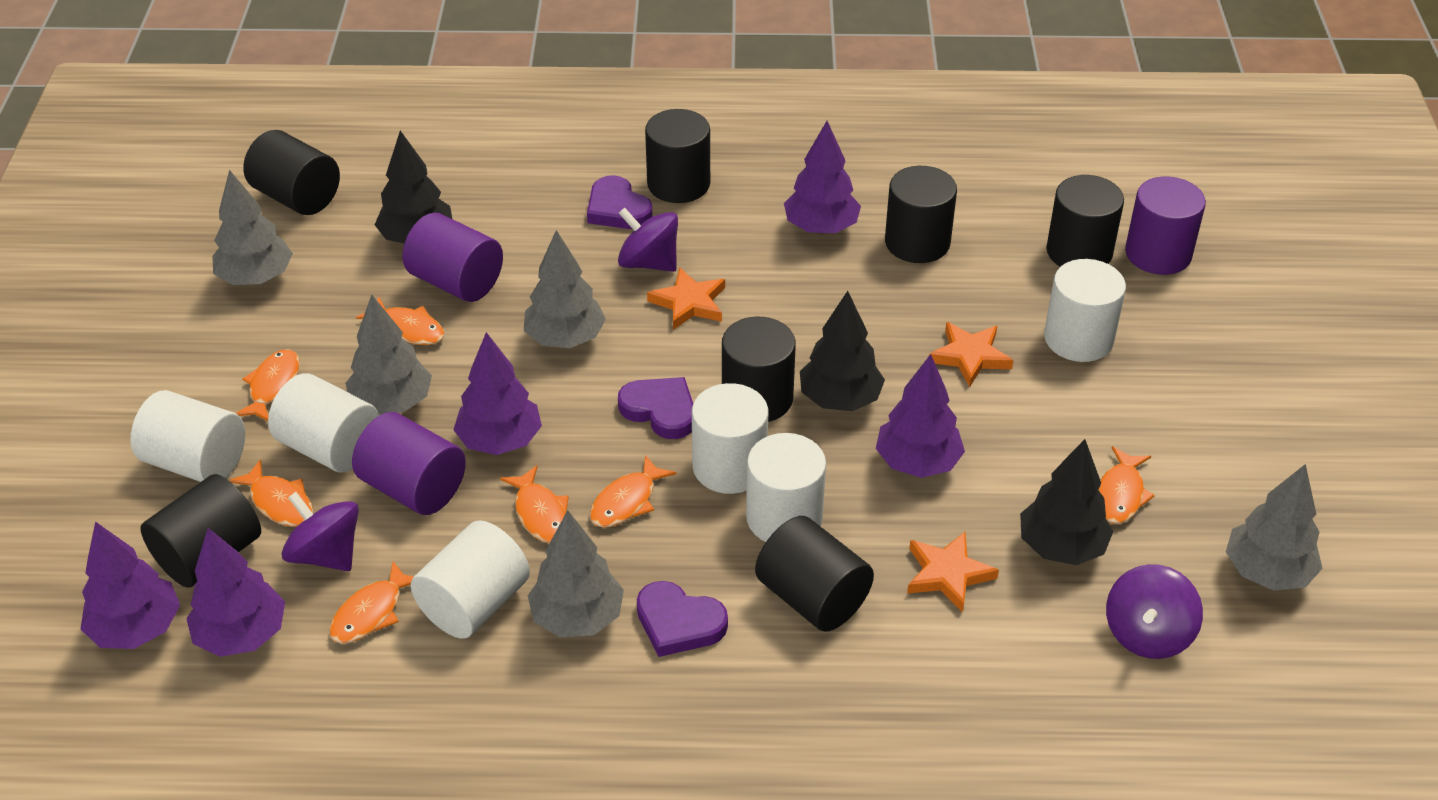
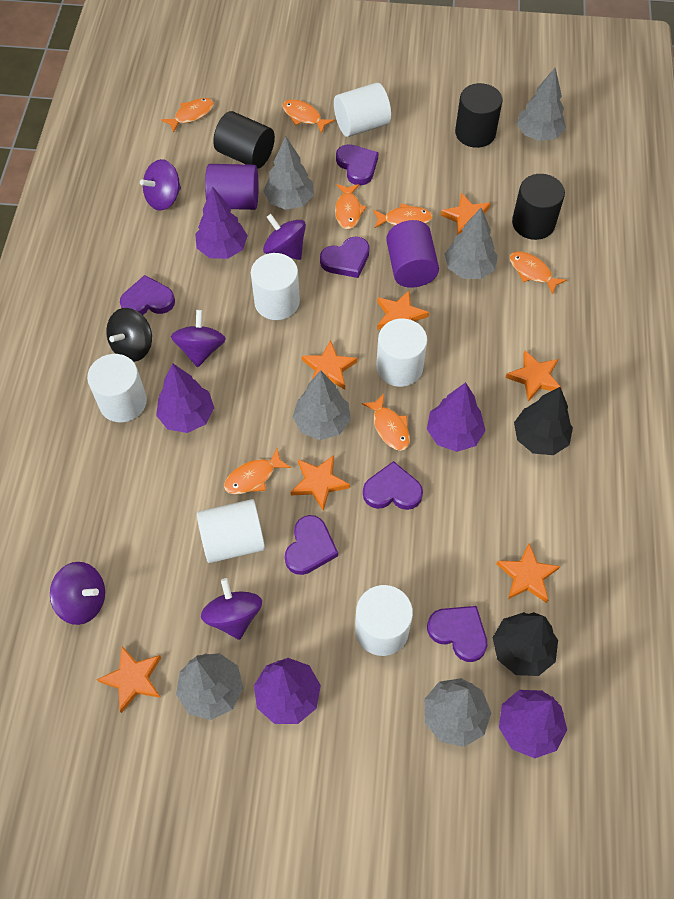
black cylinder: 7 -> 3
black spinning top: 0 -> 1
black tree: 3 -> 2
grey tree: 5 -> 6
orange star: 3 -> 7
purple cylinder: 3 -> 2
purple heart: 3 -> 6
purple spinning top: 3 -> 5

